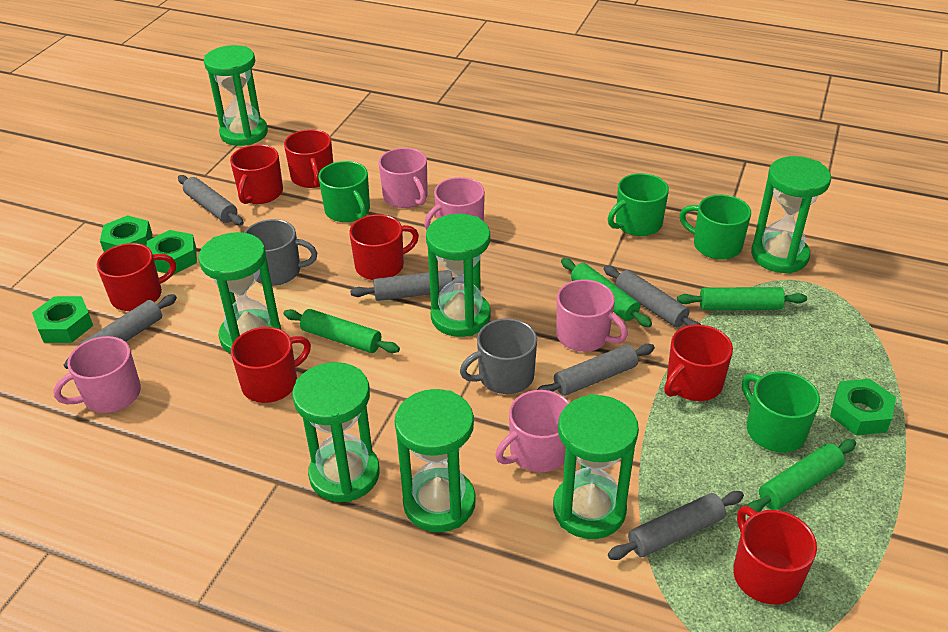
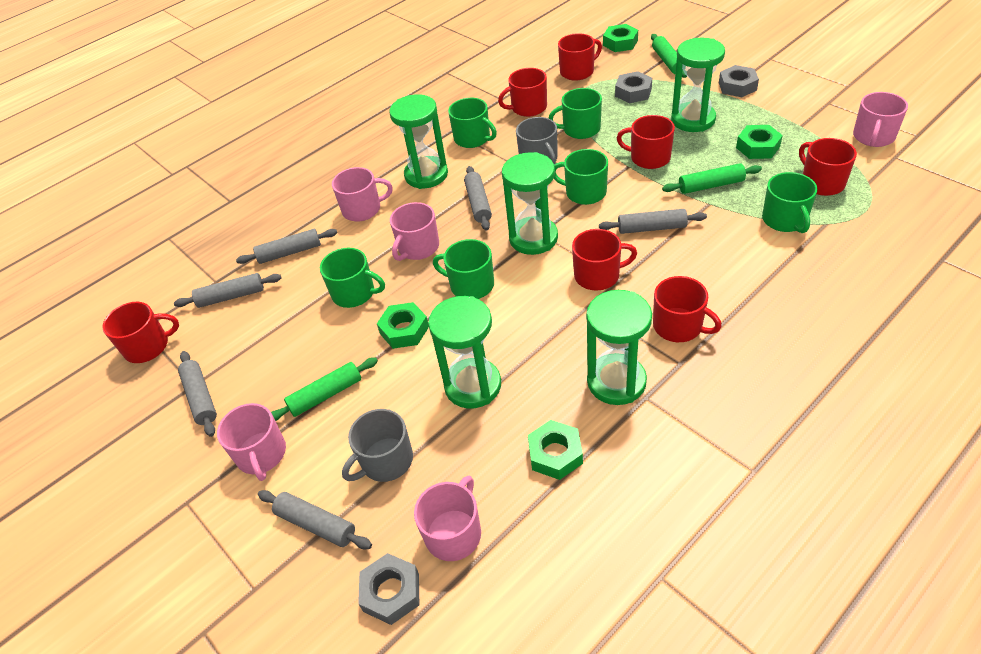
green hourglass: 7 -> 5
green mug: 4 -> 6
green rolling pin: 4 -> 3
grey nut: 0 -> 3

